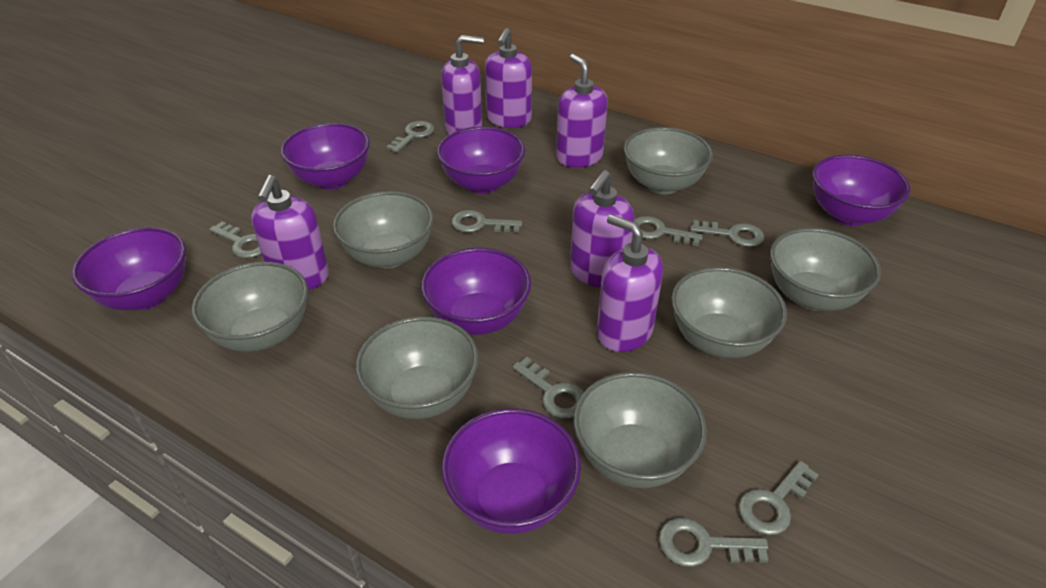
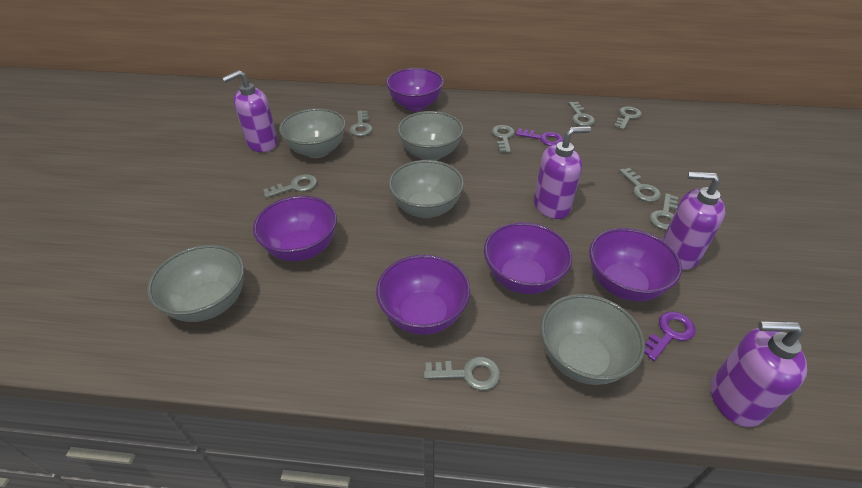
grey bowl: 7 -> 5
purple bowl: 6 -> 5
purple key: 0 -> 2
purple soap dispenser: 6 -> 4

